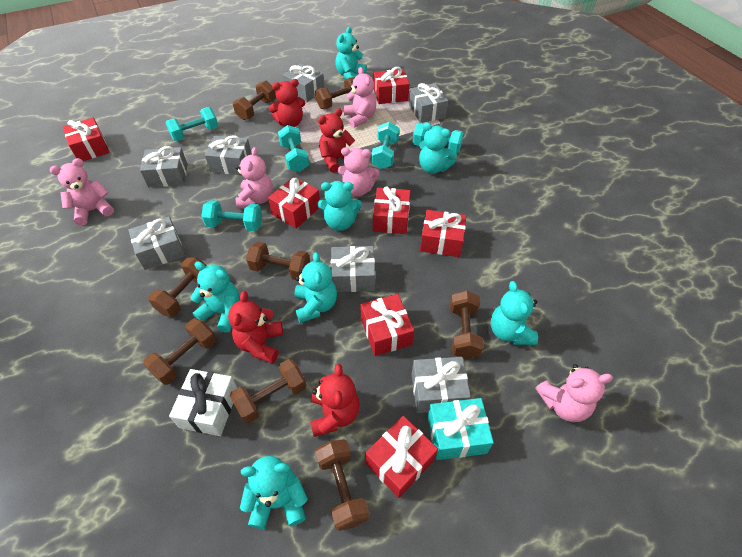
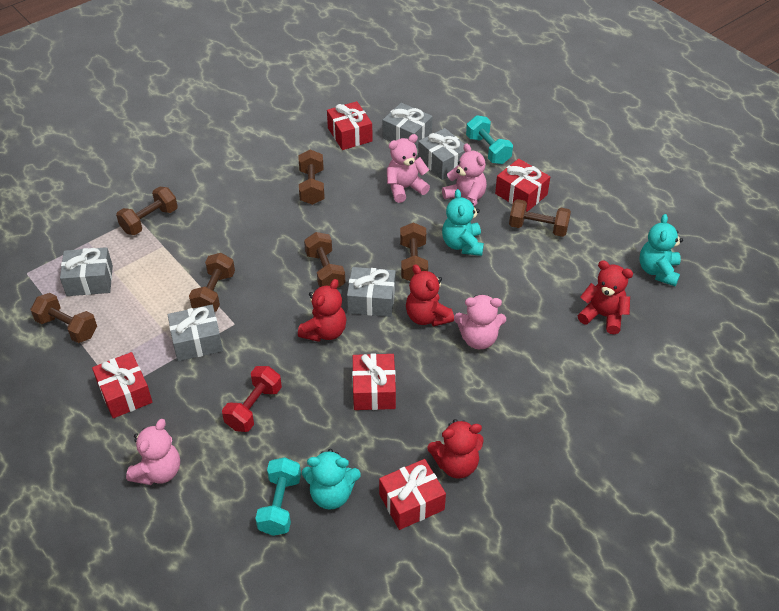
brown dumbbell: 8 -> 7
grey gift: 7 -> 5
pink teddy bear: 5 -> 4
red dumbbell: 0 -> 1
red gift: 7 -> 5
turquoise dumbbell: 5 -> 2
turquoise gift: 1 -> 0
turquoise teddy bear: 7 -> 3
white gift: 1 -> 0

